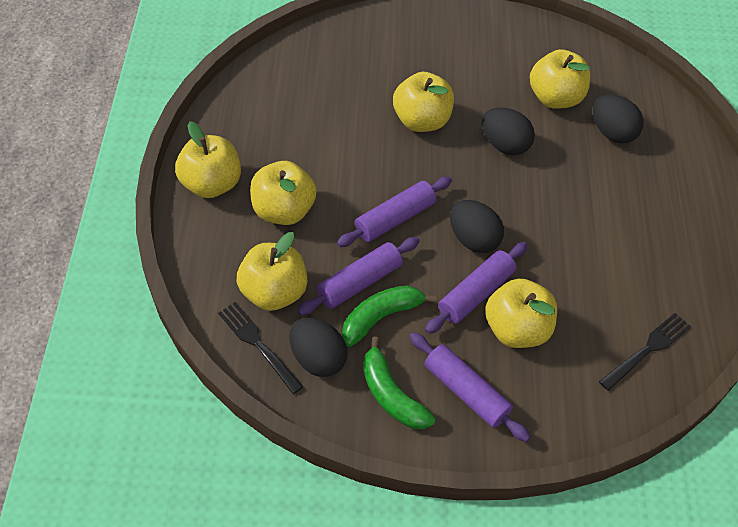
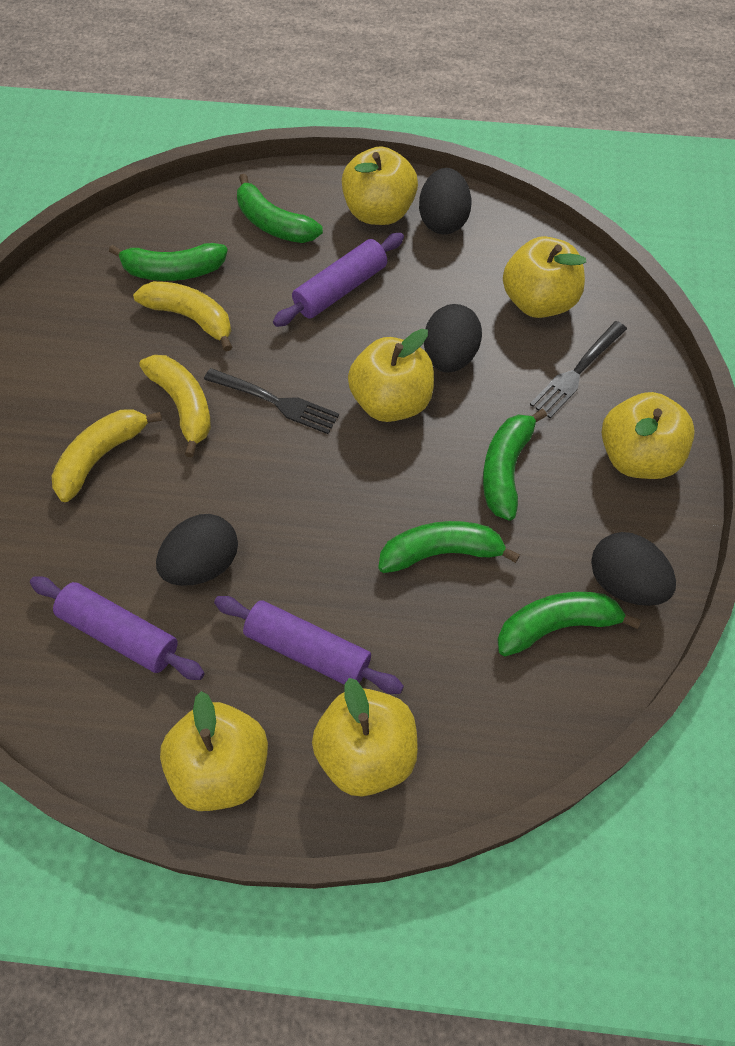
green banana: 2 -> 5
purple rolling pin: 4 -> 3
yellow banana: 0 -> 3

